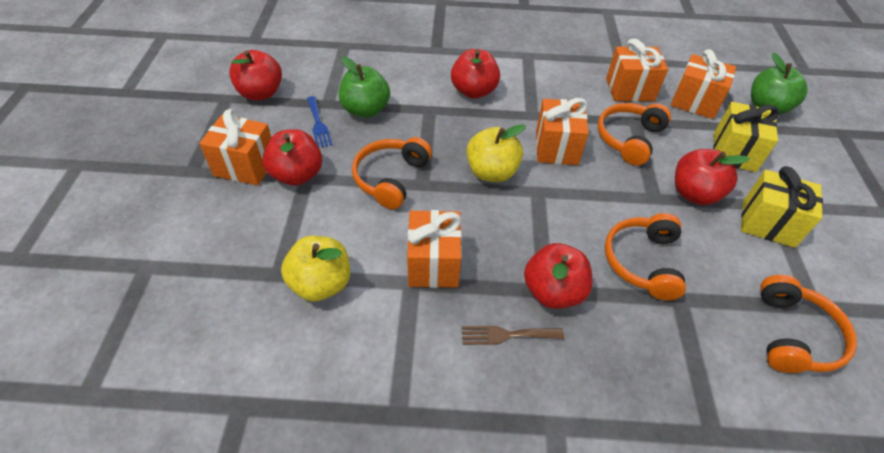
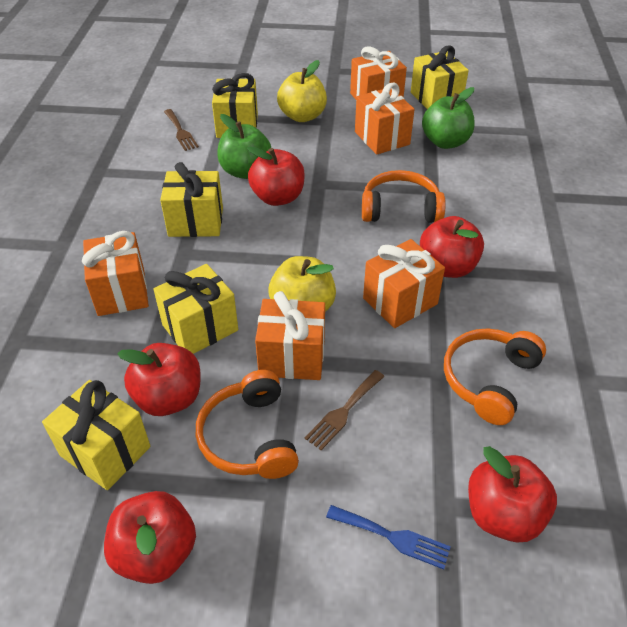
brown fork: 1 -> 2
orange headphones: 4 -> 3
yellow gift: 2 -> 5

